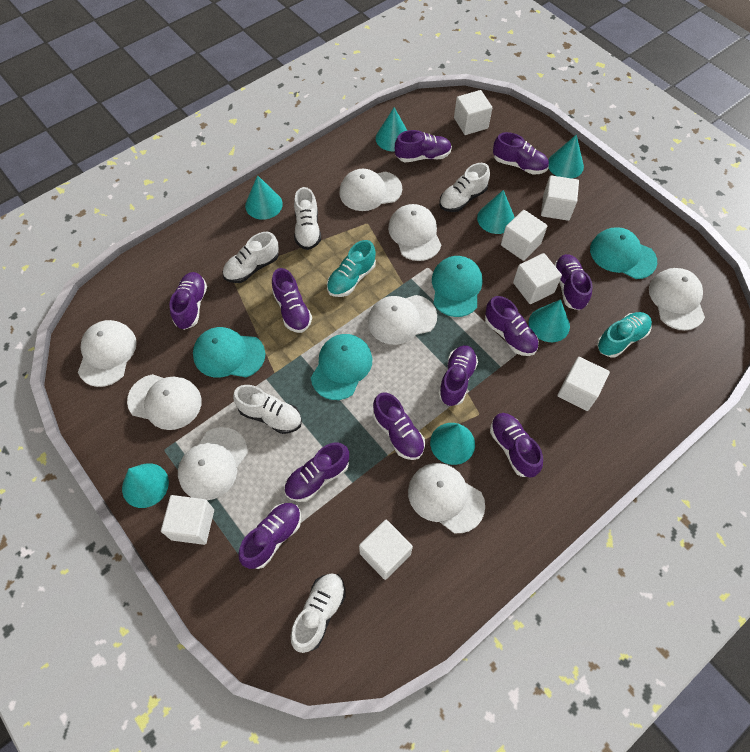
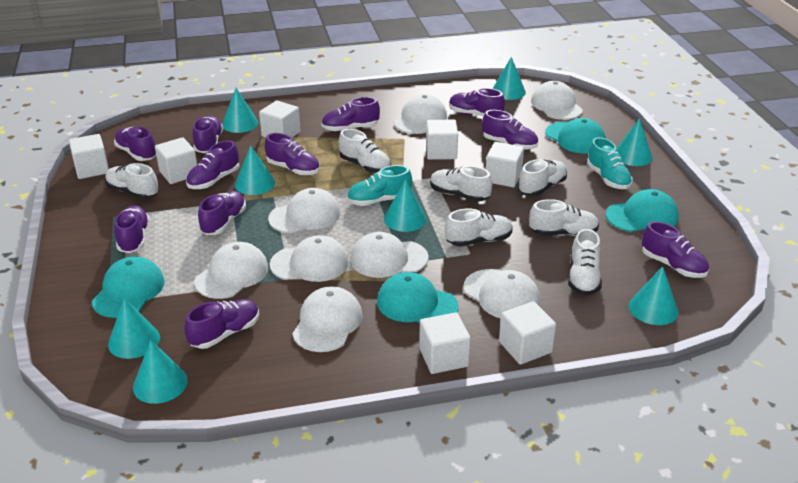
turquoise cone: 7 -> 8
white shoe: 5 -> 7

